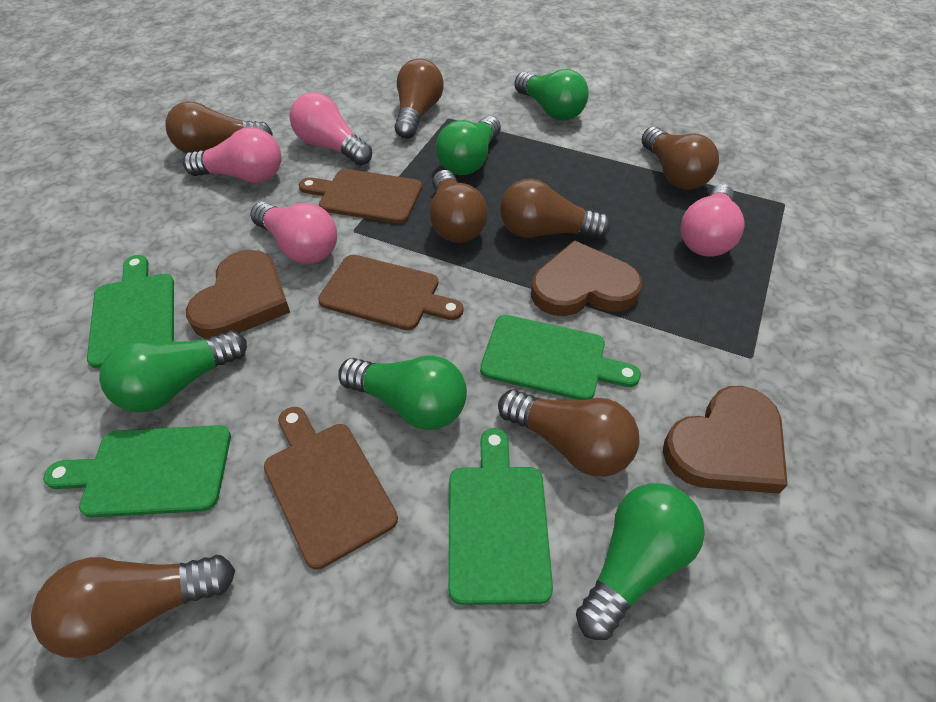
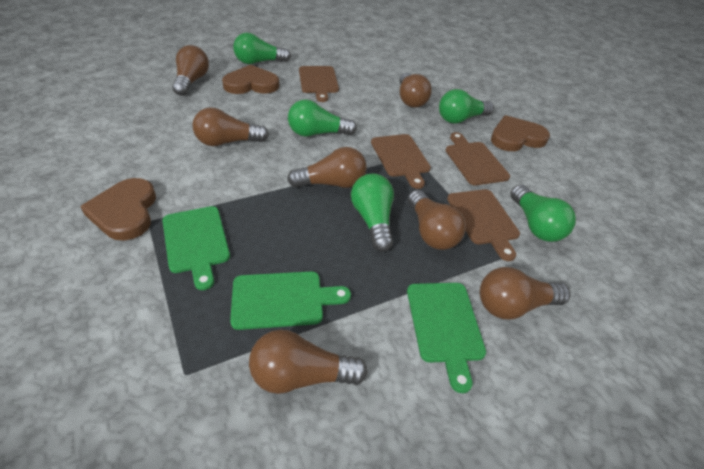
brown cutting board: 3 -> 4
green cutting board: 4 -> 3
pink light bulb: 4 -> 0

